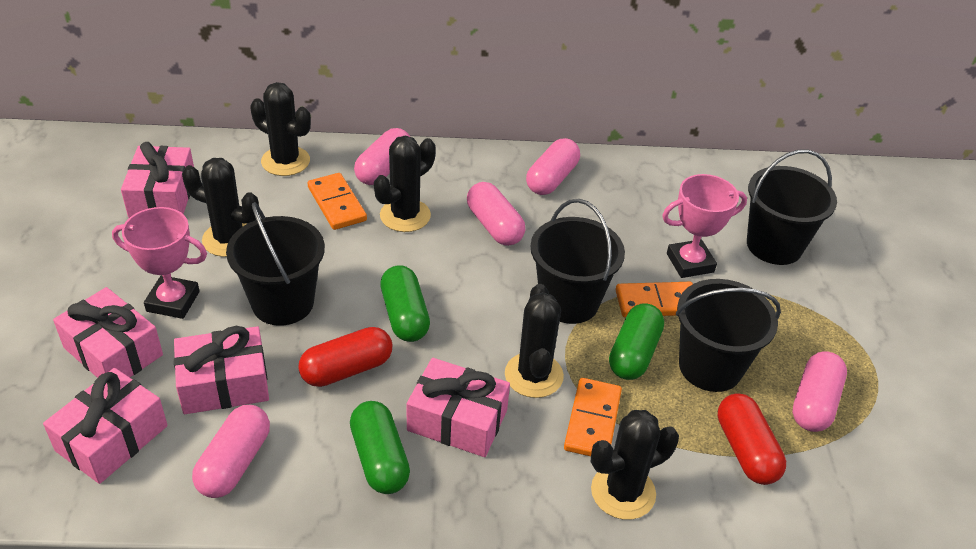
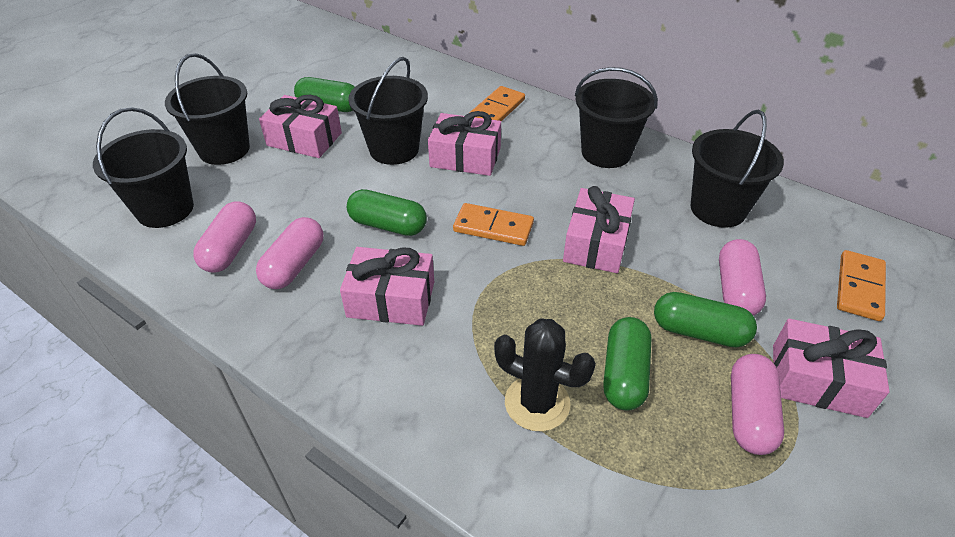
black bucket: 4 -> 5
black cactus: 5 -> 1
green capsule: 3 -> 4
pink capsule: 5 -> 4
pink trophy: 2 -> 0
red capsule: 2 -> 0

